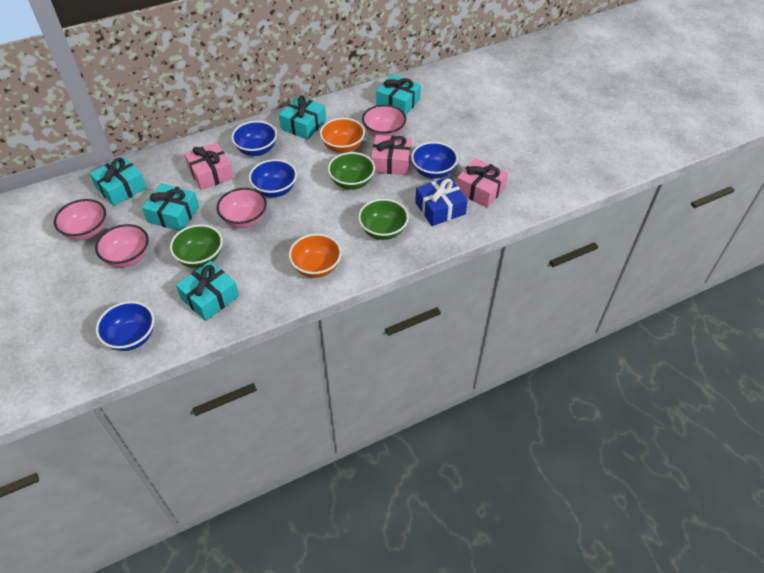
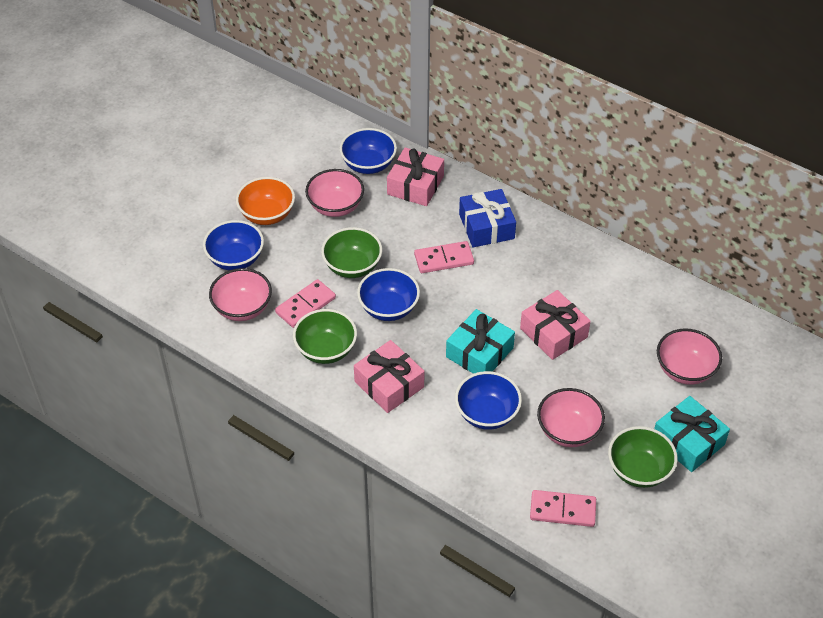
orange bowl: 2 -> 1
pink domino: 0 -> 3
turquoise gift: 5 -> 2

